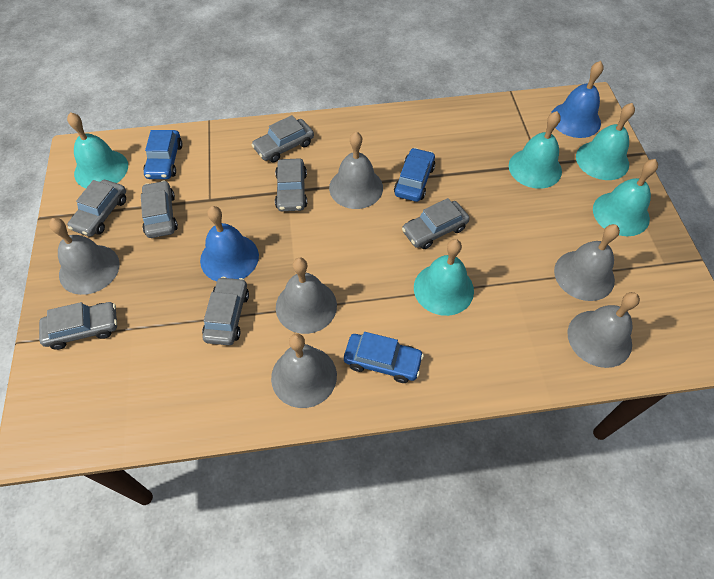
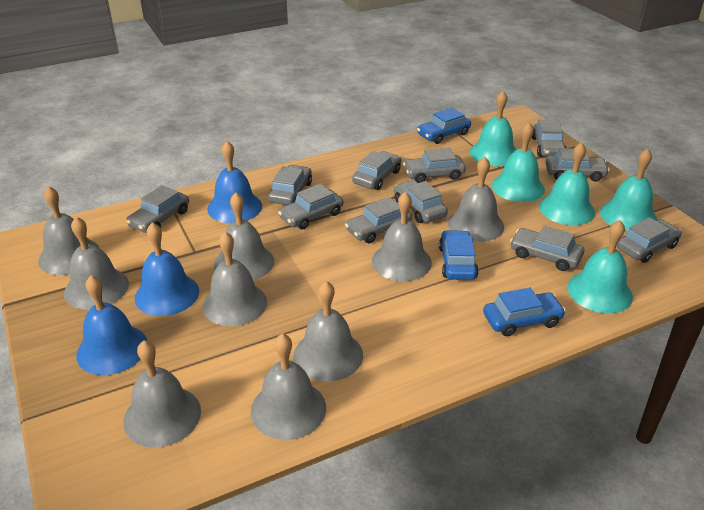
blue bell: 2 -> 3
grey bell: 6 -> 9
grey car: 7 -> 11

